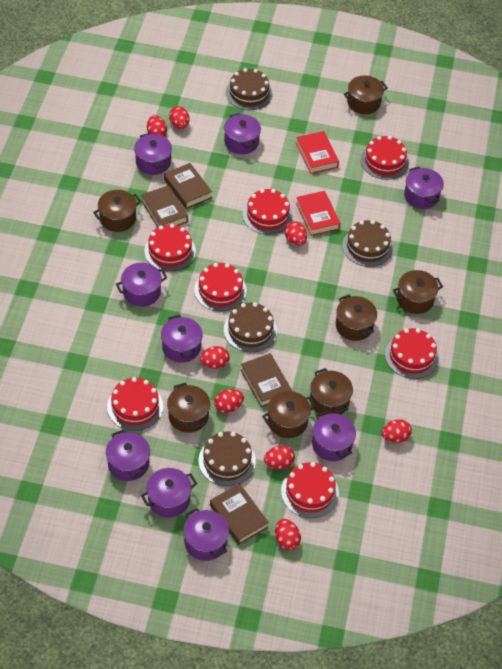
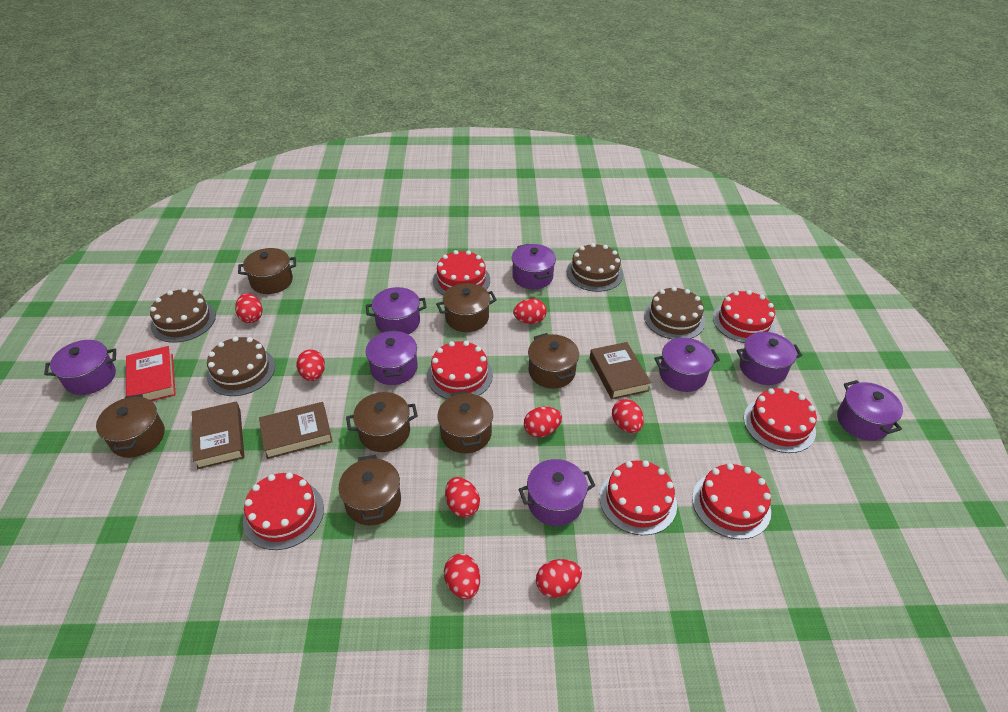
brown book: 4 -> 3
purple pot: 9 -> 8
red book: 2 -> 1

